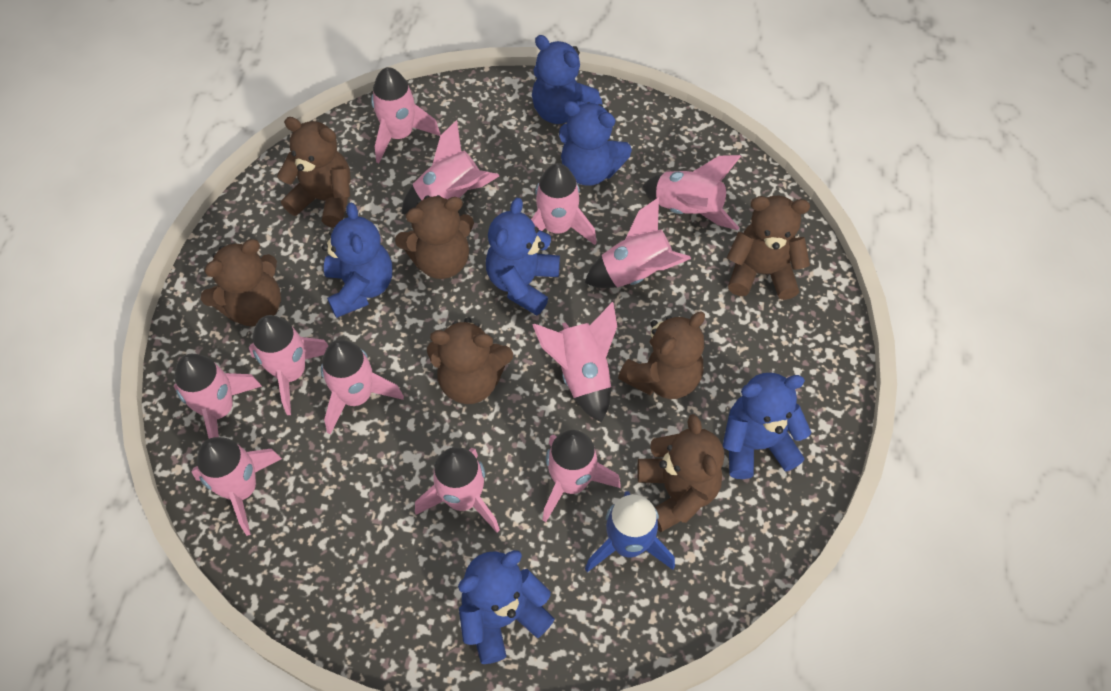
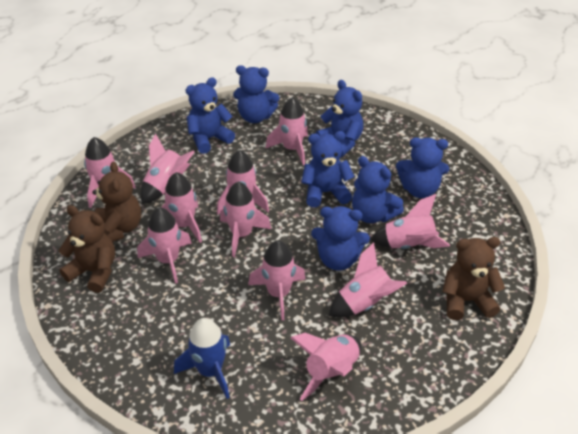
blue teddy bear: 6 -> 7
brown teddy bear: 7 -> 3
pink rocket: 12 -> 11

